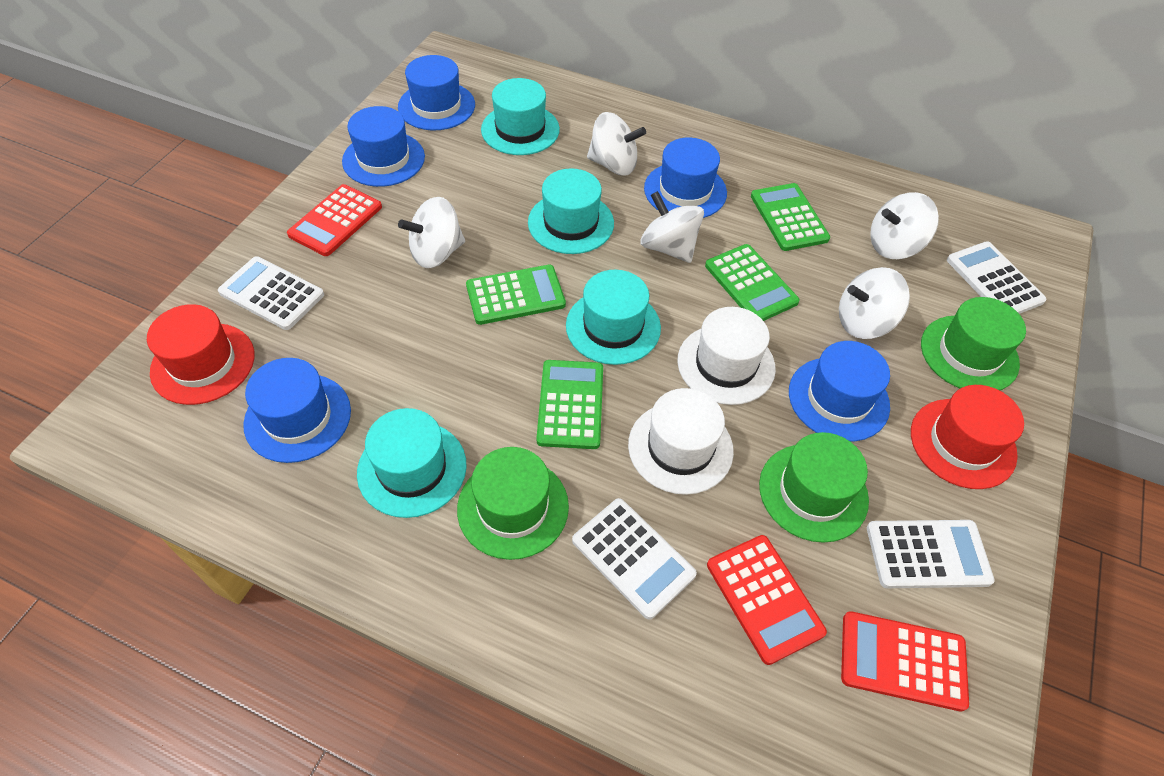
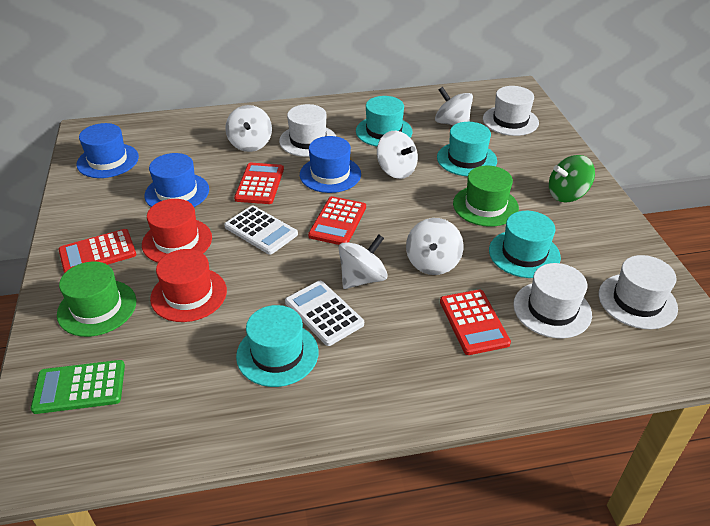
blue hat: 5 -> 3
green calculator: 4 -> 1
green hat: 3 -> 2
green spinning top: 0 -> 1
red calculator: 3 -> 4
white calculator: 4 -> 2
white hat: 2 -> 4

